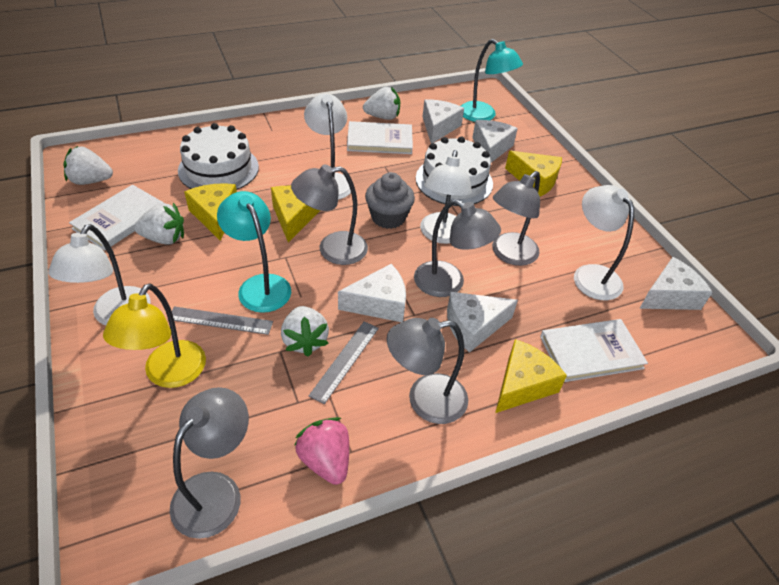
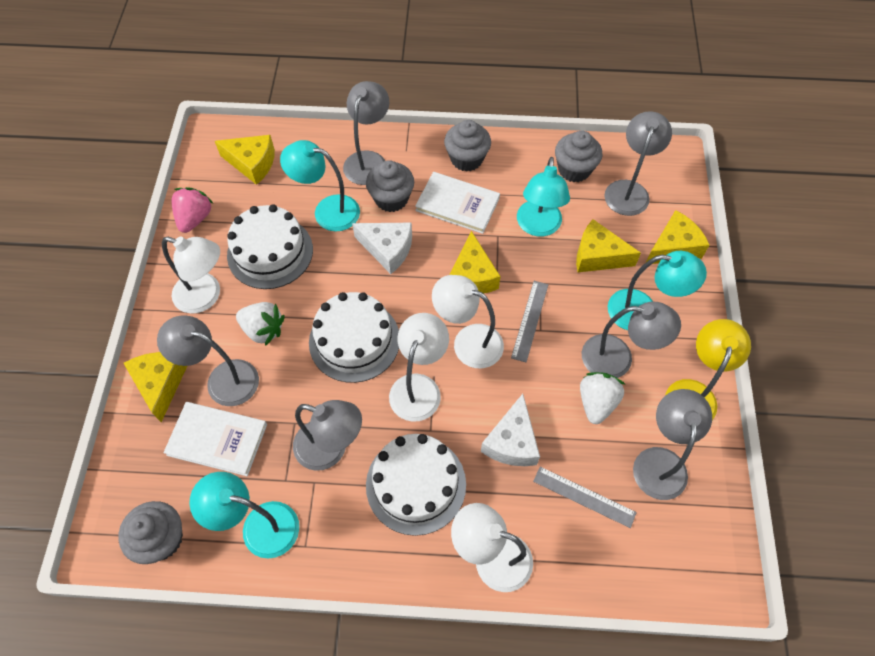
grey cupcake: 1 -> 4
grey lamp: 5 -> 6
turquoise lamp: 2 -> 4
white book: 3 -> 2
white cake: 2 -> 3
white cheese: 5 -> 2
white strawberry: 4 -> 2
yellow cheese: 4 -> 5

